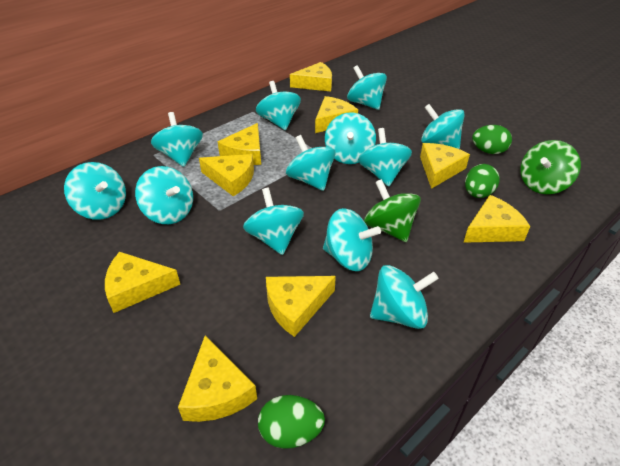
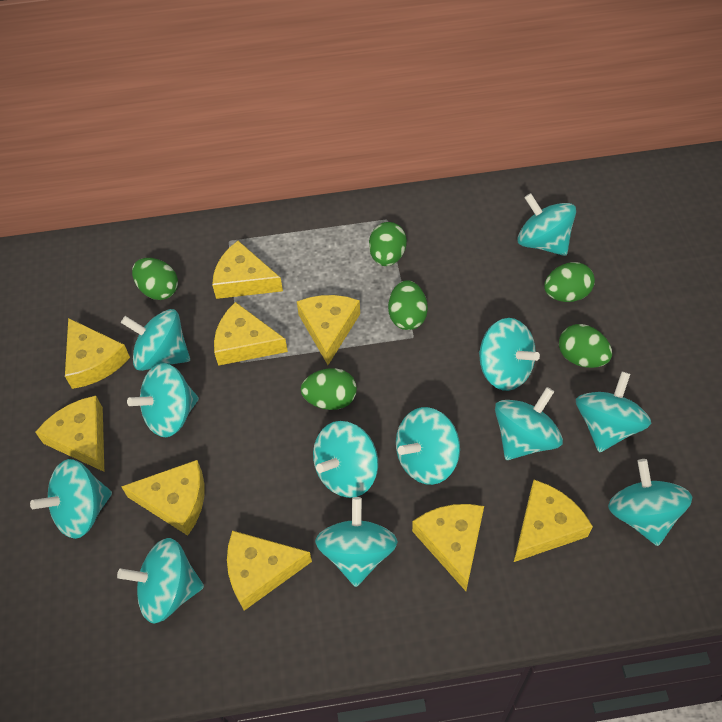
green egg: 3 -> 6
green spinning top: 2 -> 0

